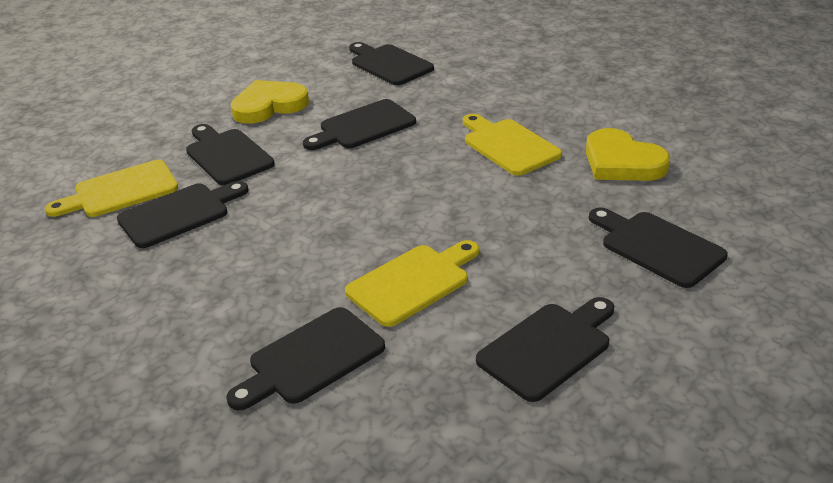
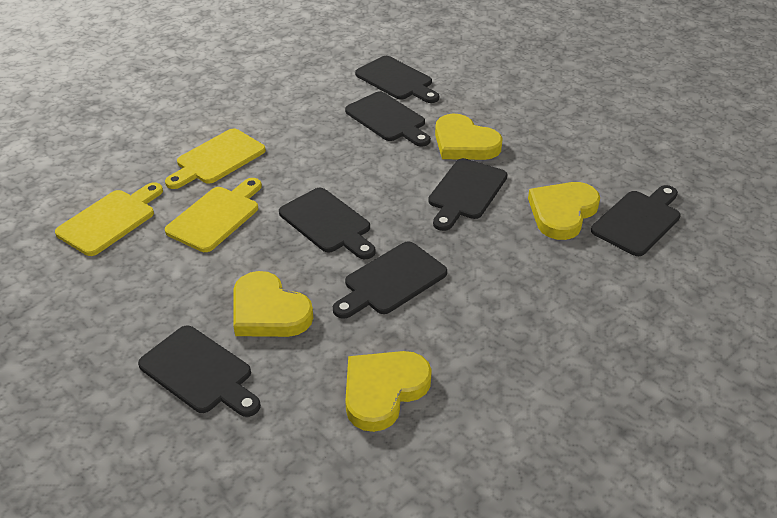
yellow heart: 2 -> 4

